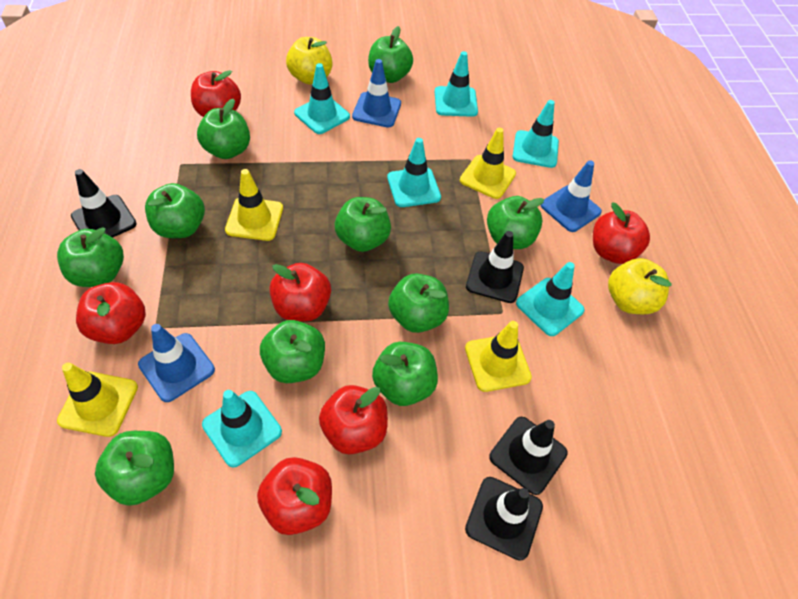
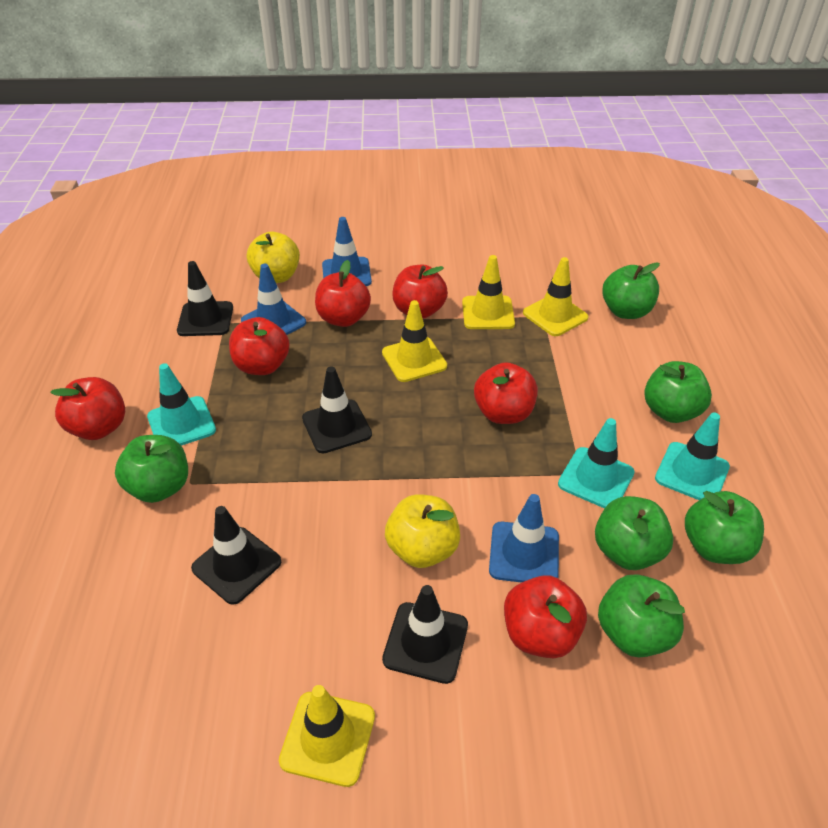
green apple: 10 -> 6
turquoise traffic cone: 6 -> 3

